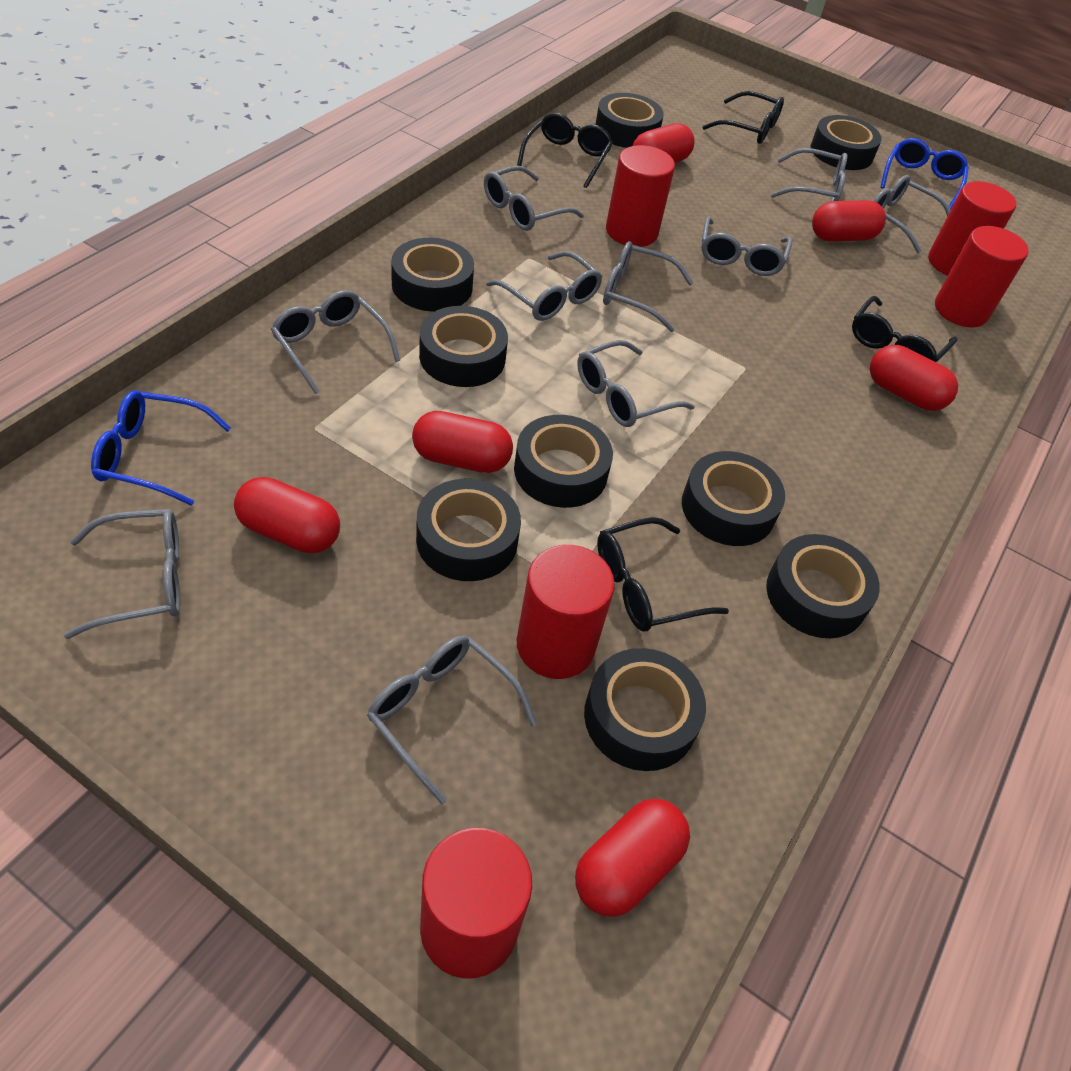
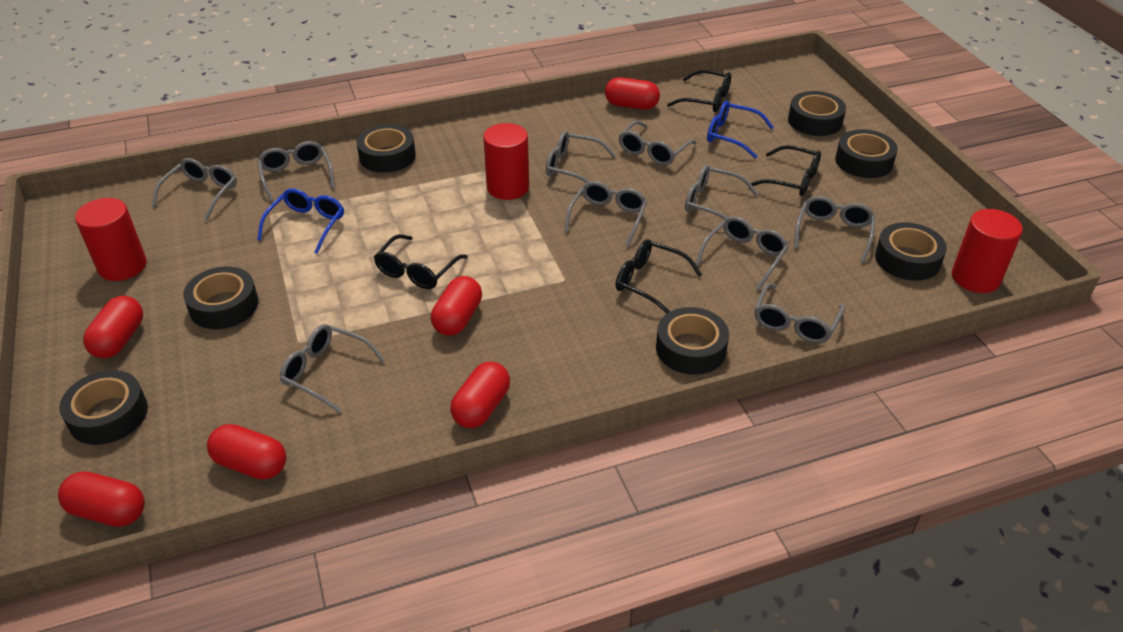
black tape: 9 -> 7
red cylinder: 5 -> 3

